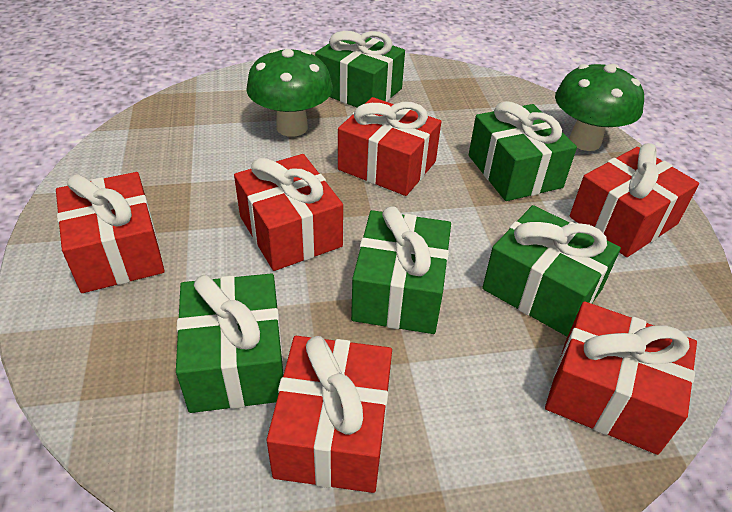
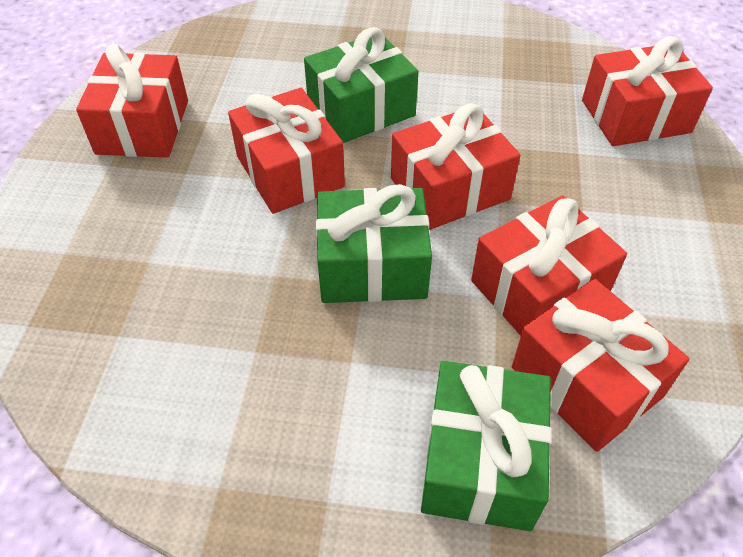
green gift: 5 -> 3
green mushroom: 2 -> 0

